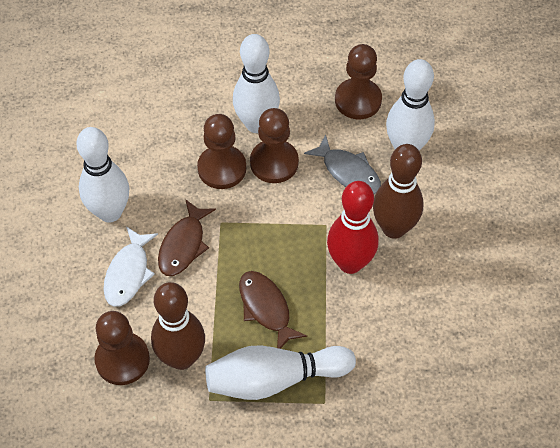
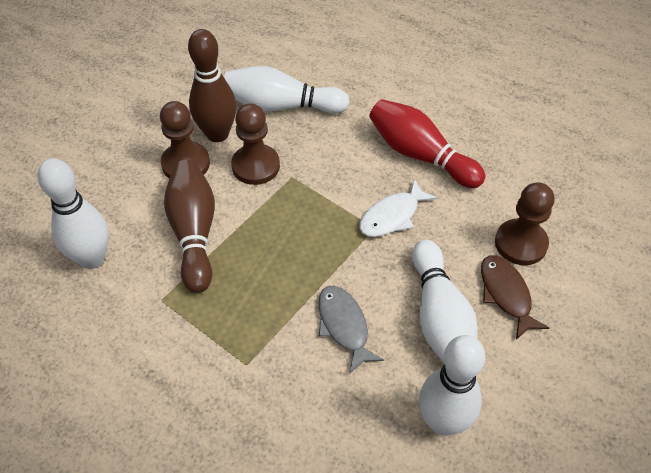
brown fish: 2 -> 1
brown pawn: 4 -> 3

